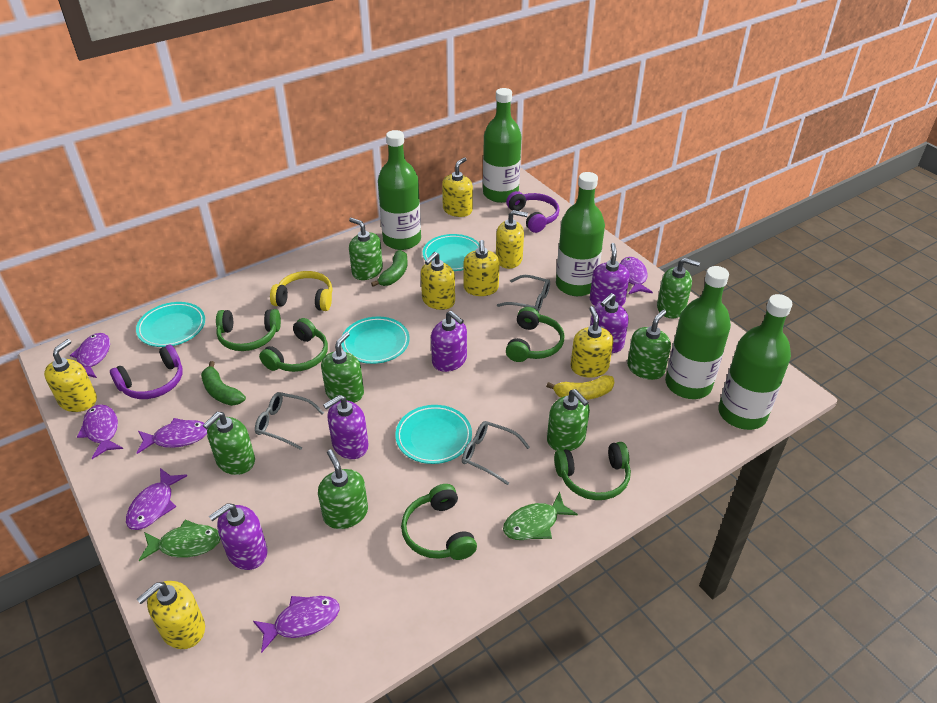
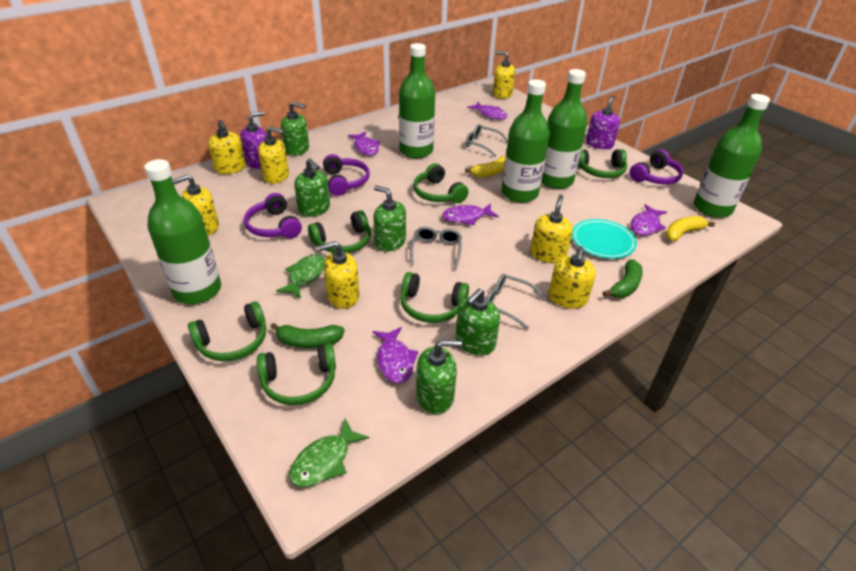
green headphones: 5 -> 6
green soap dispenser: 7 -> 5
purple fish: 6 -> 5
purple headphones: 2 -> 3
purple soap dispenser: 5 -> 2
turquoise plate: 4 -> 1
yellow banana: 1 -> 2
yellow headphones: 1 -> 0

